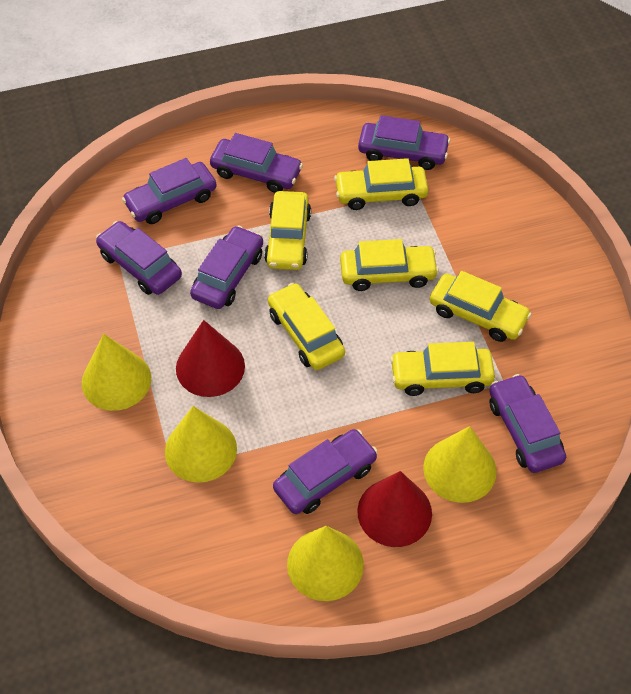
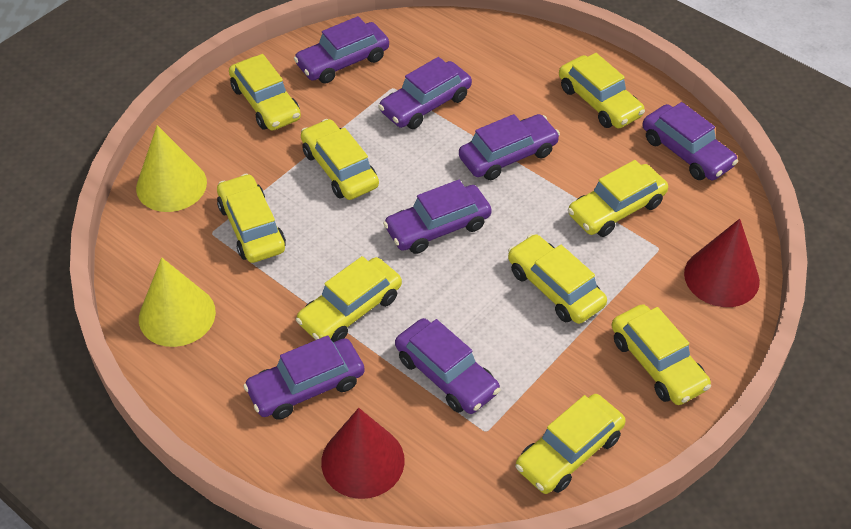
yellow car: 6 -> 9
yellow cone: 4 -> 2

